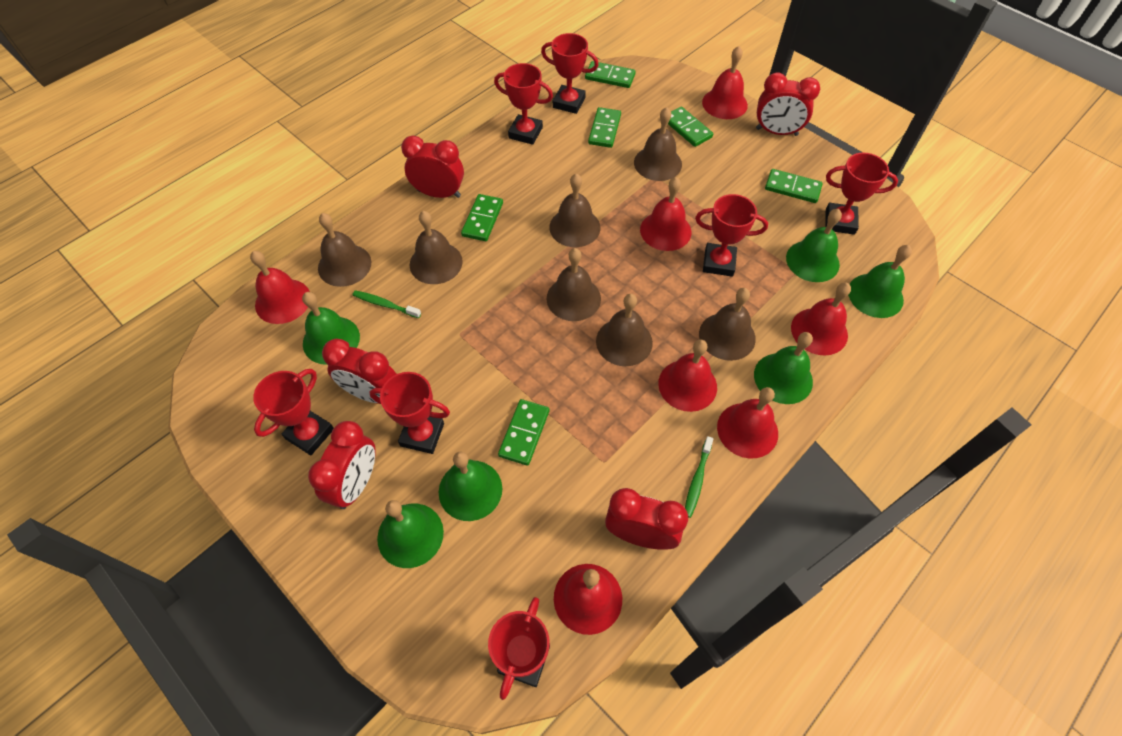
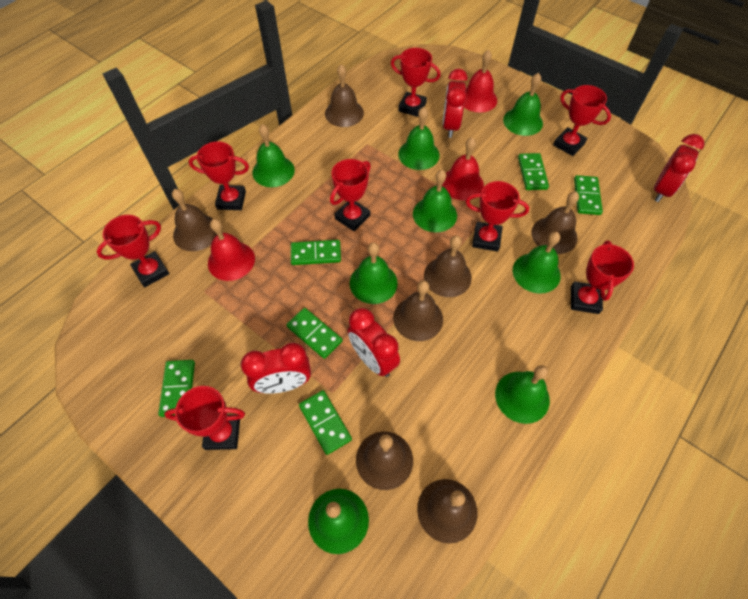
green bell: 6 -> 8
green toothbrush: 2 -> 0
red bell: 7 -> 3
red clock: 5 -> 4
red trophy: 7 -> 8

